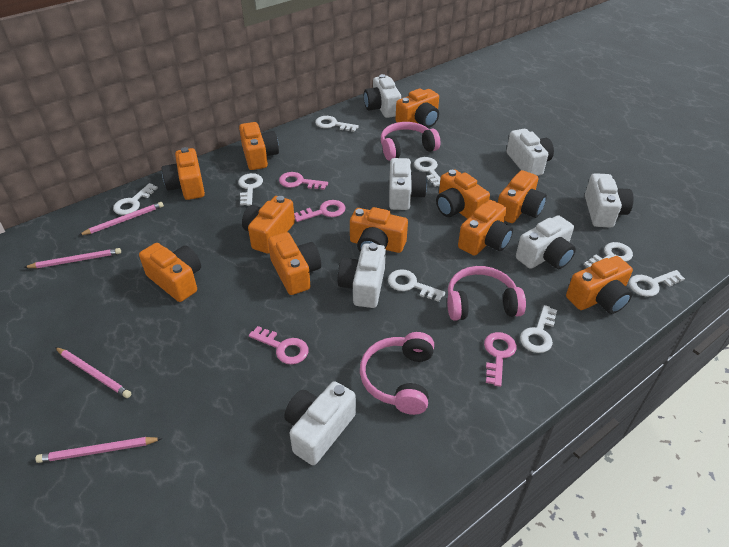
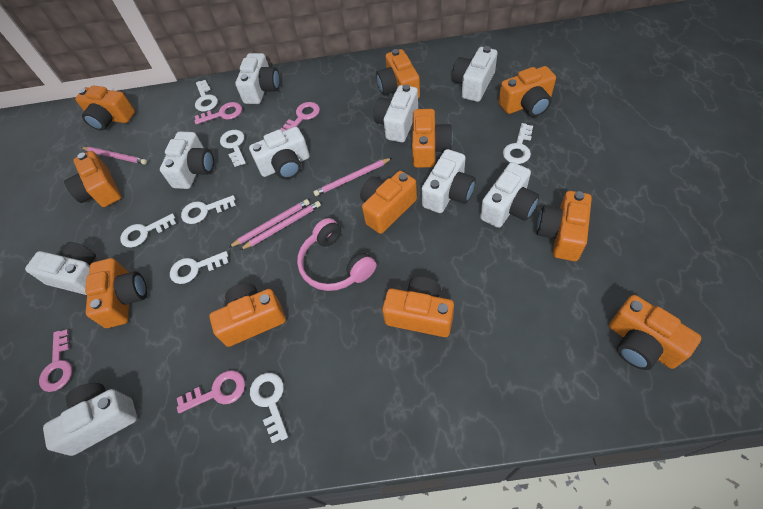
pink headphones: 3 -> 1
white camera: 7 -> 9
white key: 8 -> 7

